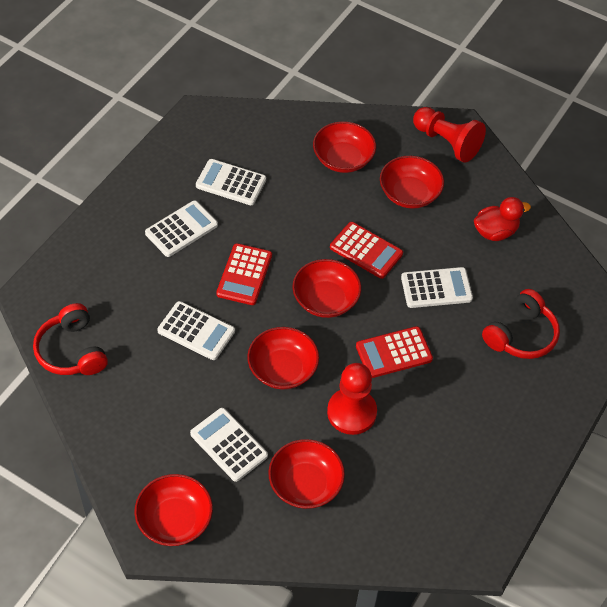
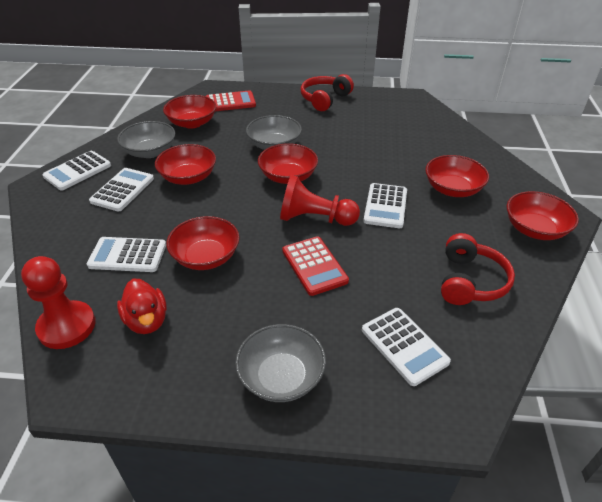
grey bowl: 0 -> 3
red calculator: 3 -> 2

